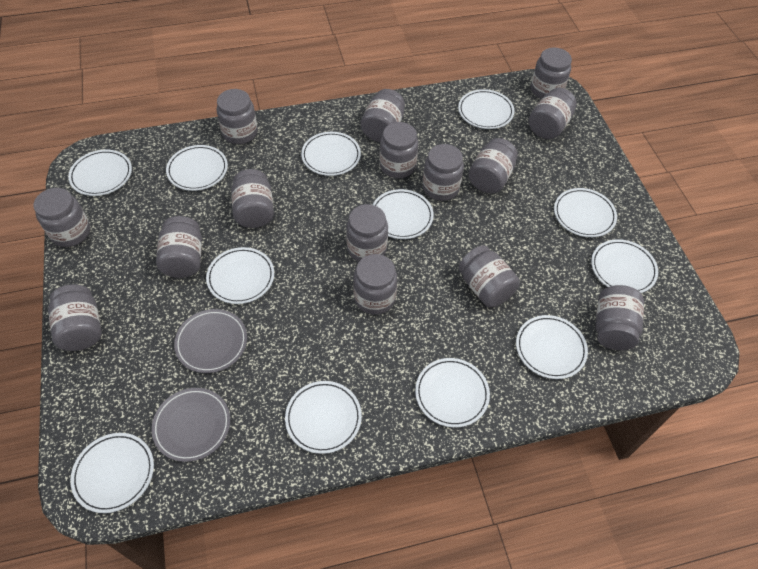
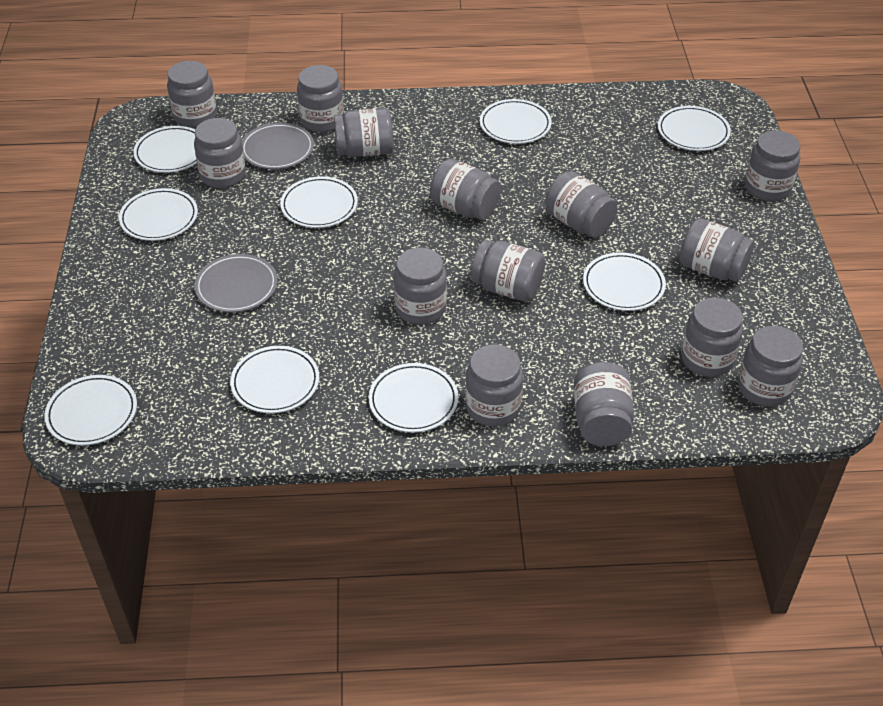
grey jar: 15 -> 14
white plate: 12 -> 9

